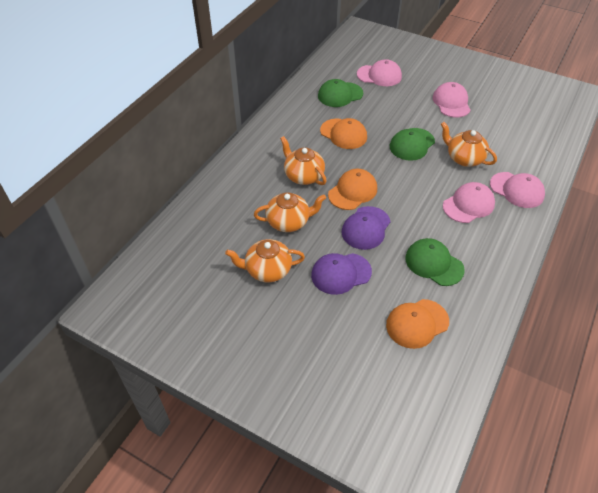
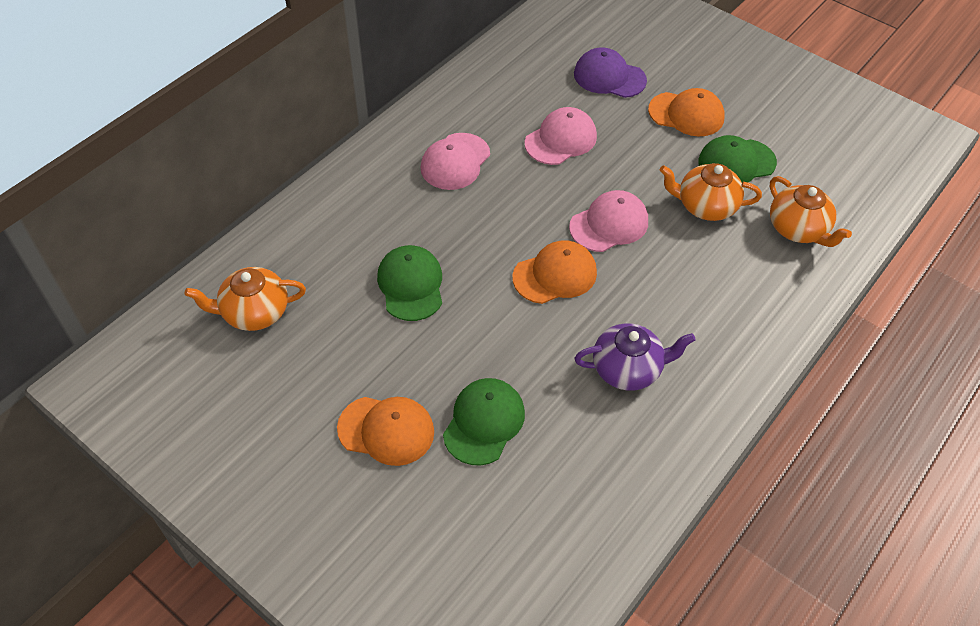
orange teapot: 4 -> 3
pink cap: 4 -> 3
purple cap: 2 -> 1
purple teapot: 0 -> 1

